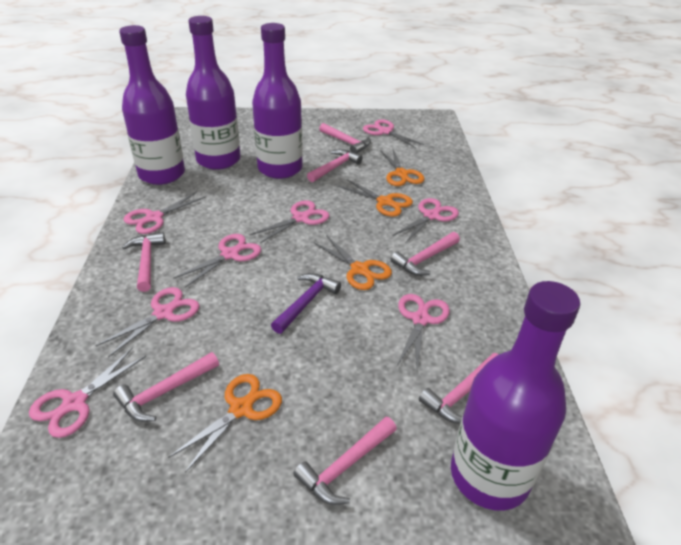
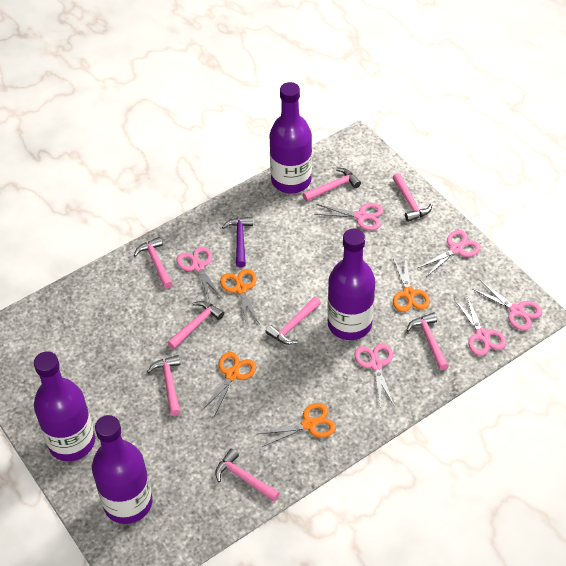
pink hammer: 7 -> 8
pink scissors: 8 -> 6

